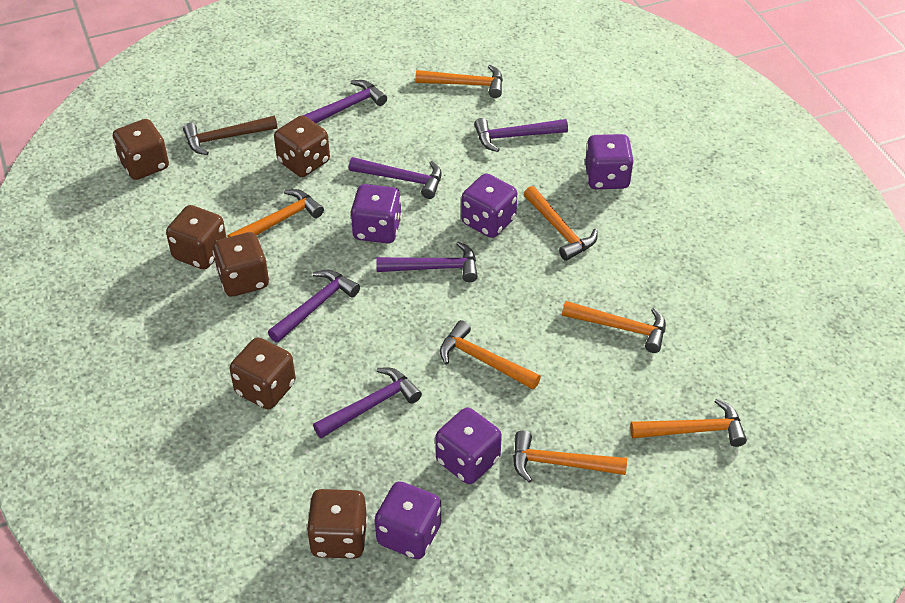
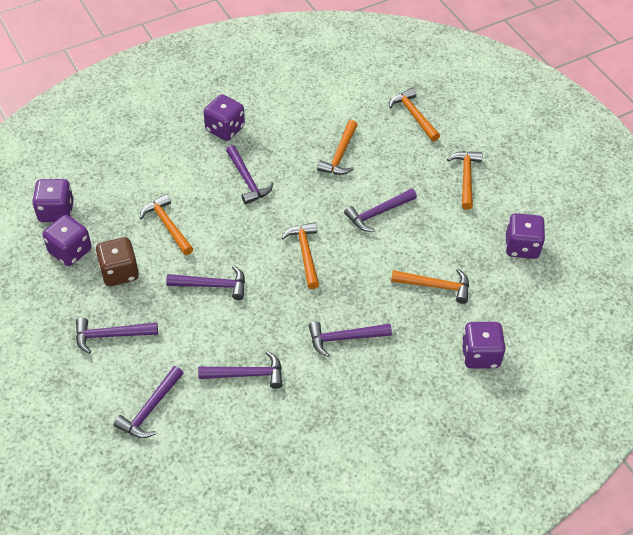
brown dice: 6 -> 1
brown hammer: 1 -> 0
orange hammer: 7 -> 6
purple hammer: 6 -> 7

